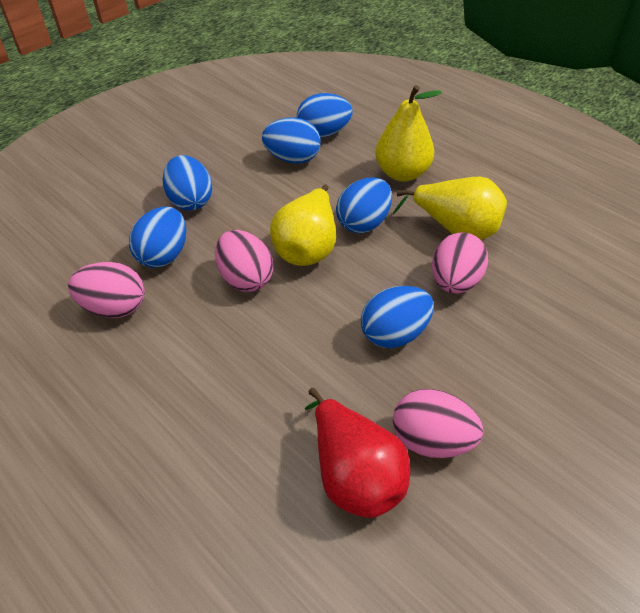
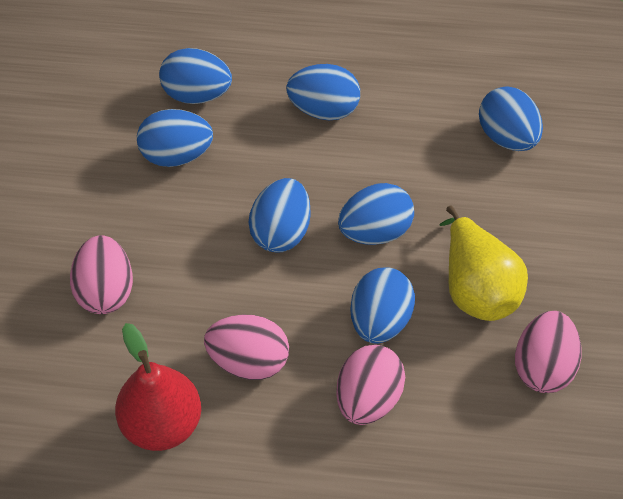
blue egg: 6 -> 7
yellow pear: 3 -> 1

